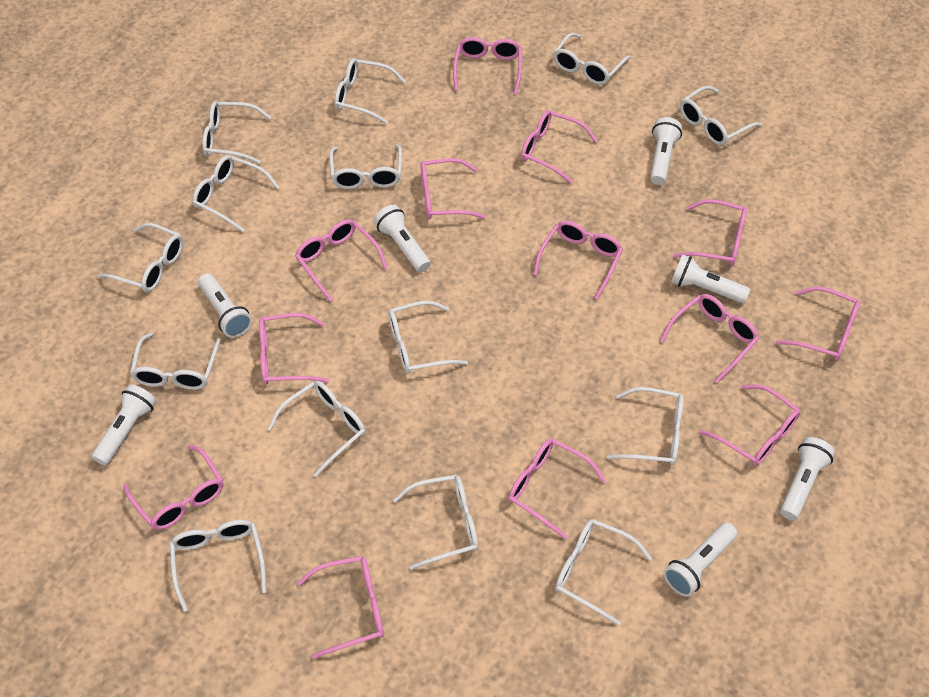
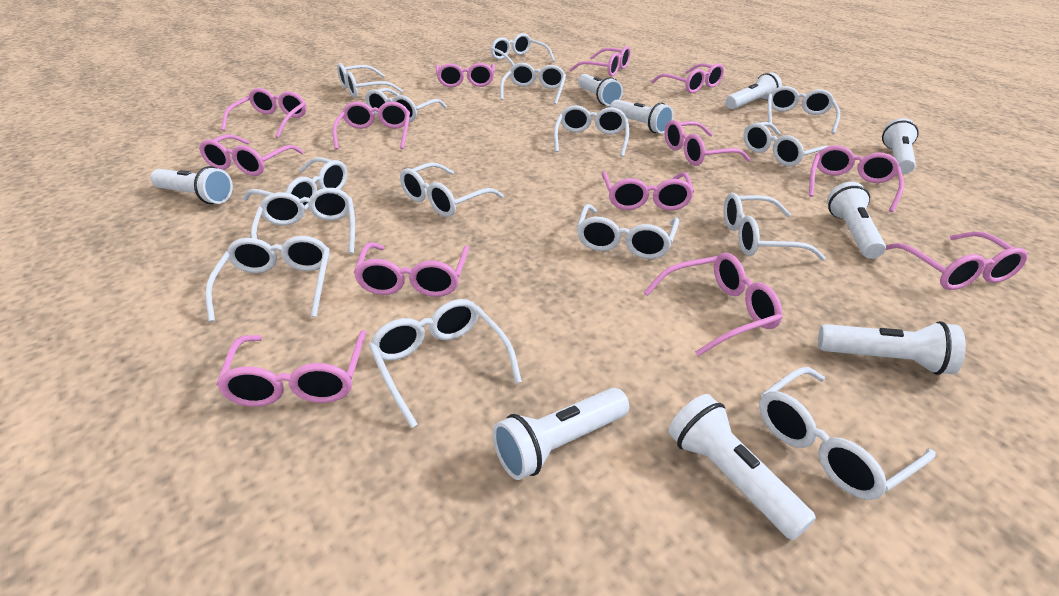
white flashlight: 7 -> 9
white glasses: 14 -> 15

